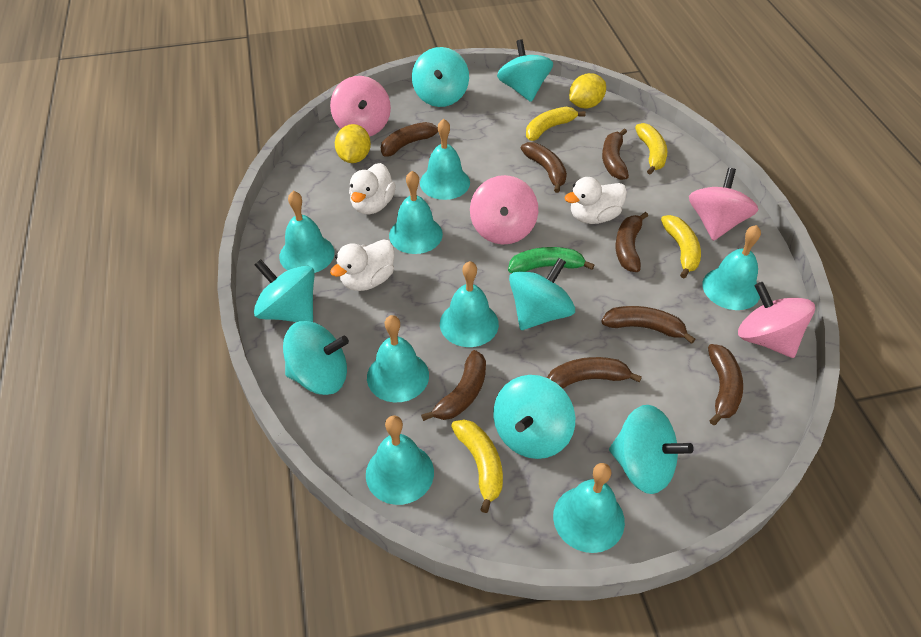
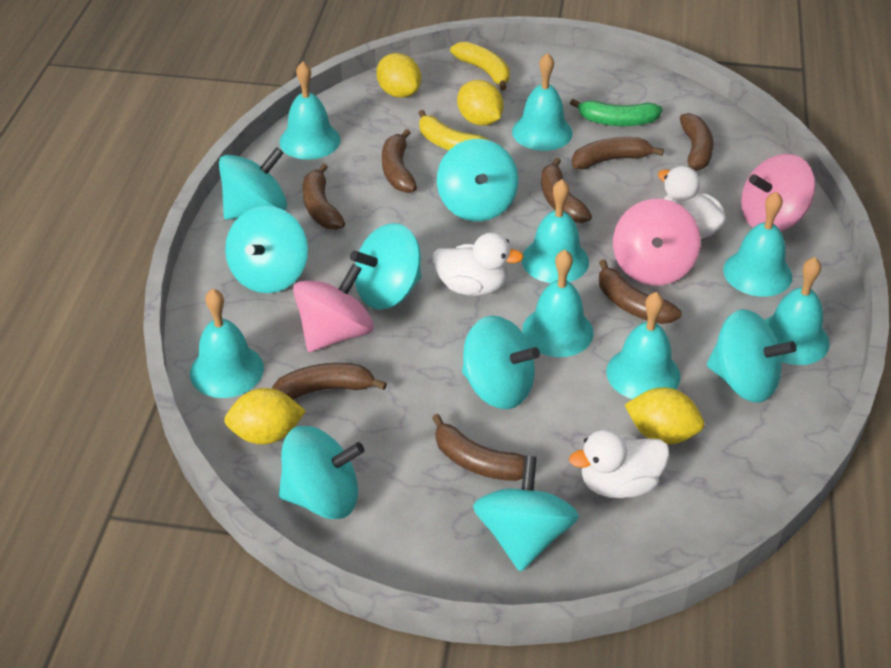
pink spinning top: 4 -> 3
turquoise spinning top: 7 -> 8
yellow banana: 4 -> 2
yellow lemon: 2 -> 4

